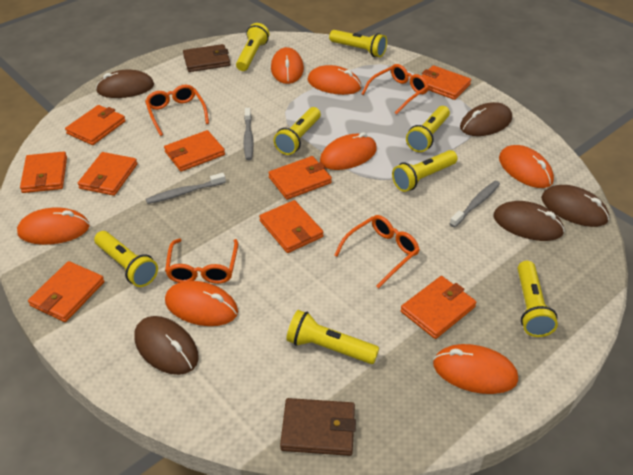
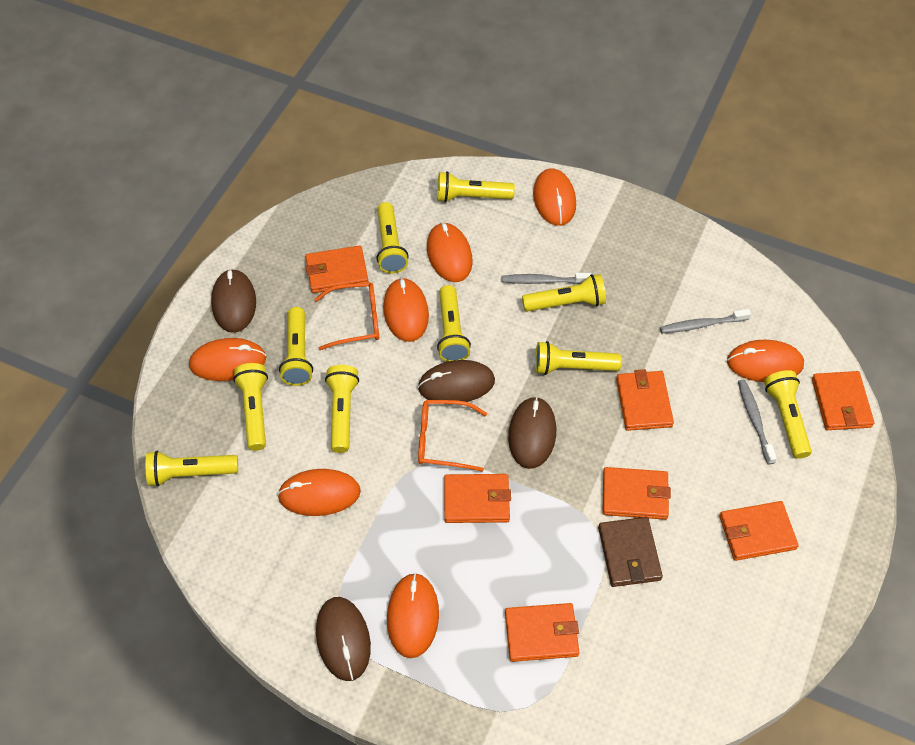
brown mouse: 5 -> 4
brown wallet: 2 -> 1
orange glasses: 4 -> 2
orange wallet: 9 -> 7
yellow flashlight: 8 -> 10

